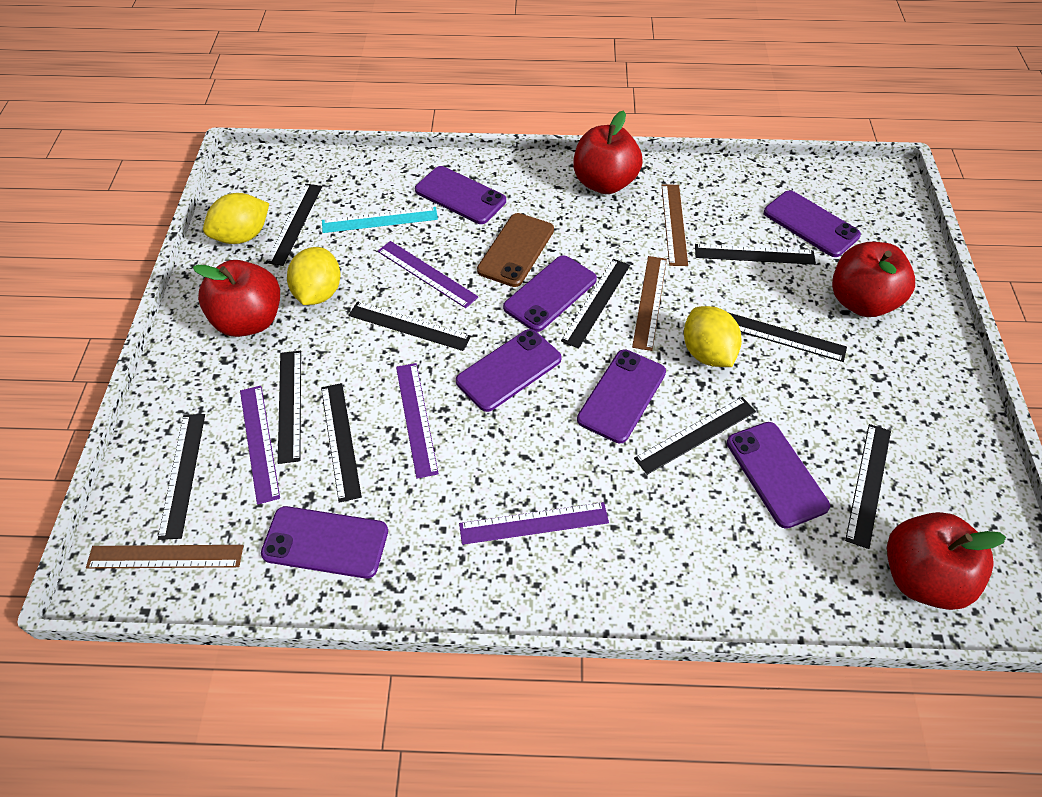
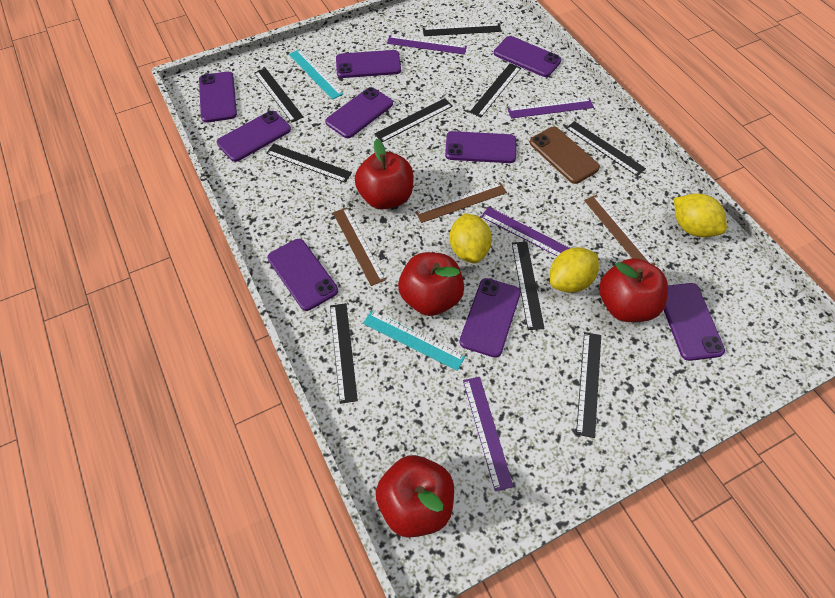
black ruler: 10 -> 9
purple phone: 7 -> 9
turquoise ruler: 1 -> 2

